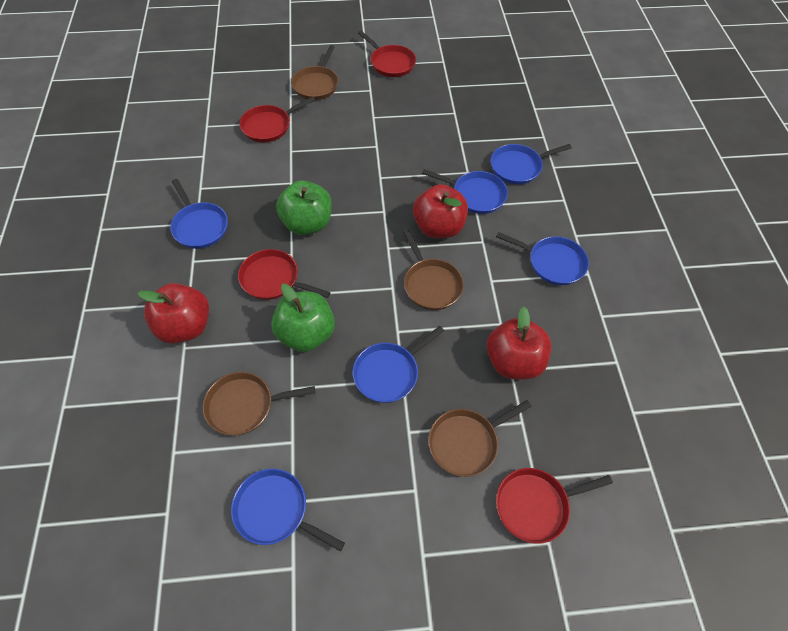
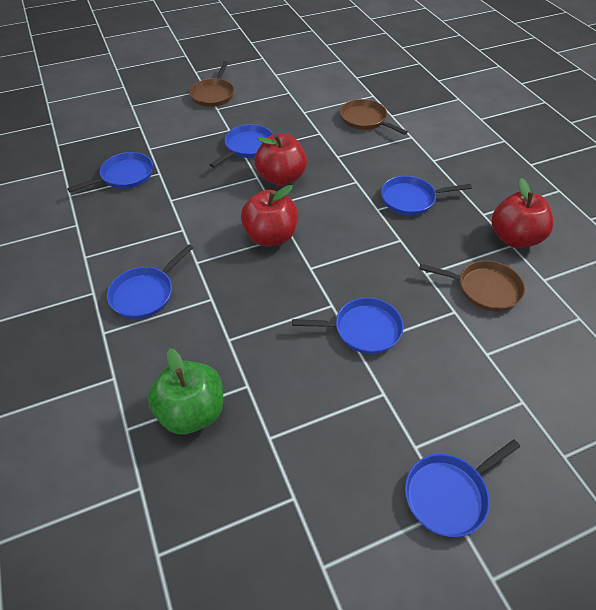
brown pan: 4 -> 3
green apple: 2 -> 1
red pan: 4 -> 0

